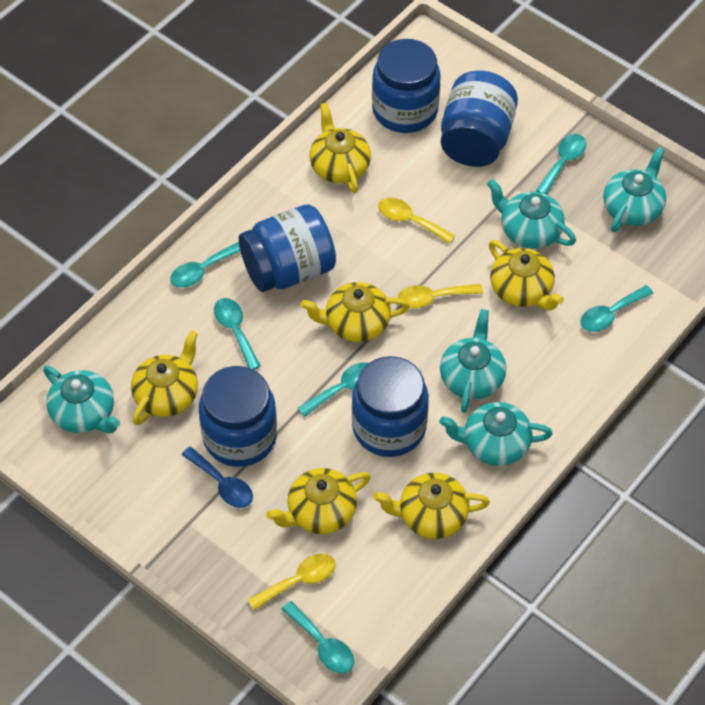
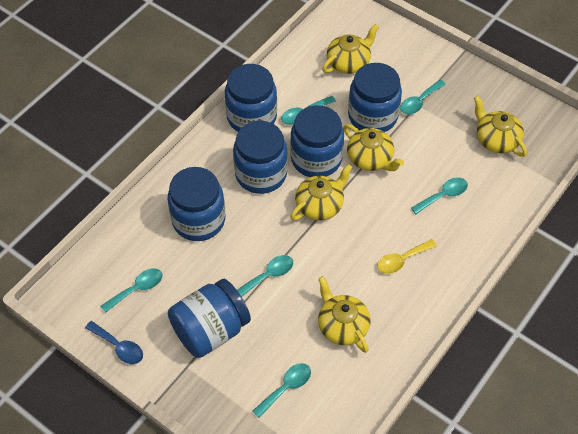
blue jar: 5 -> 6
turquoise teapot: 5 -> 0
yellow spoon: 3 -> 1
yellow teapot: 6 -> 5

